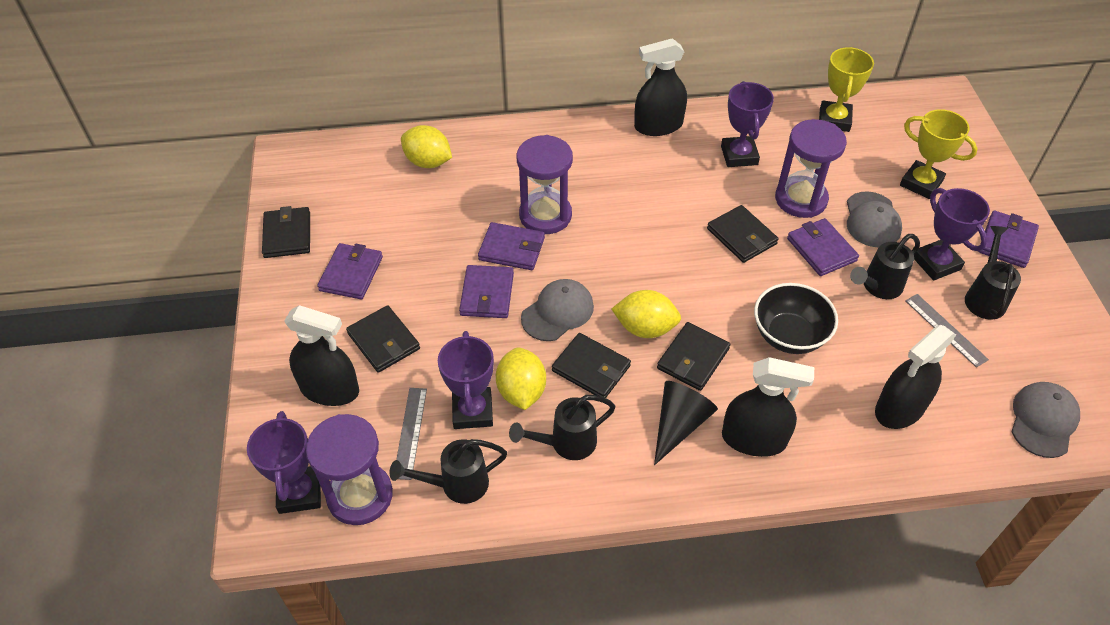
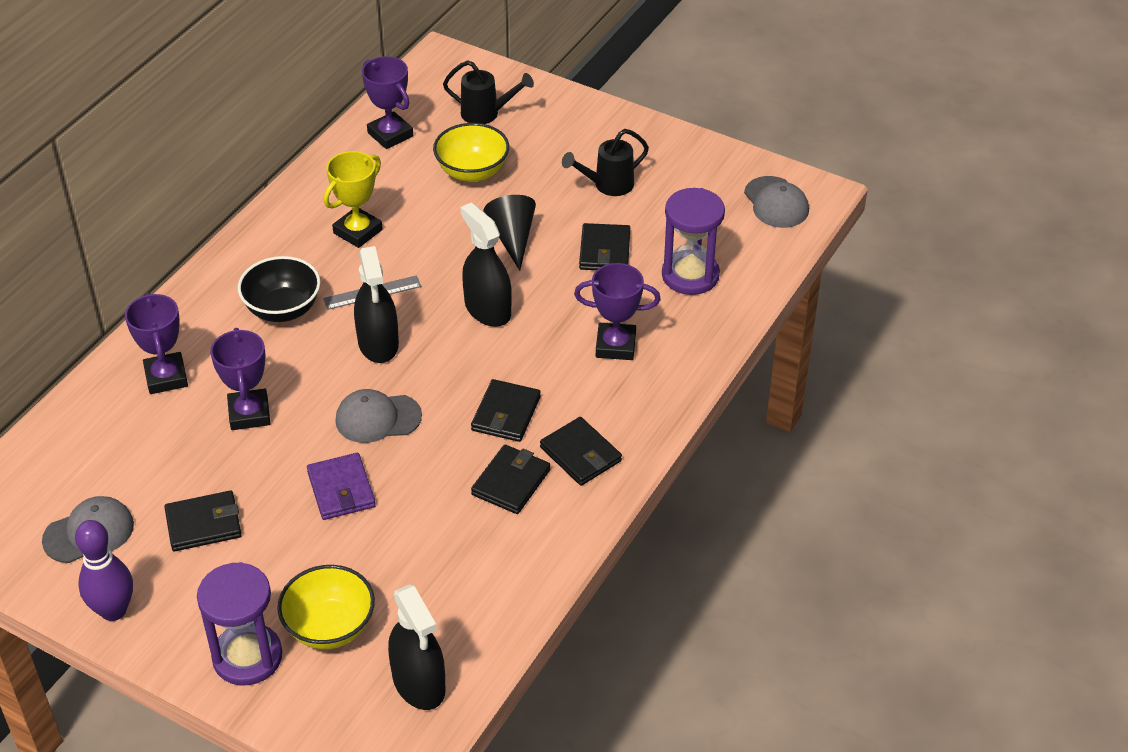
black spray bottle: 4 -> 3
black watering can: 4 -> 2
grey ruler: 2 -> 1
purple bowling pin: 0 -> 1
purple hourglass: 3 -> 2
purple wallet: 5 -> 1
yellow bowl: 0 -> 2
yellow lemon: 3 -> 0
yellow trophy: 2 -> 1

